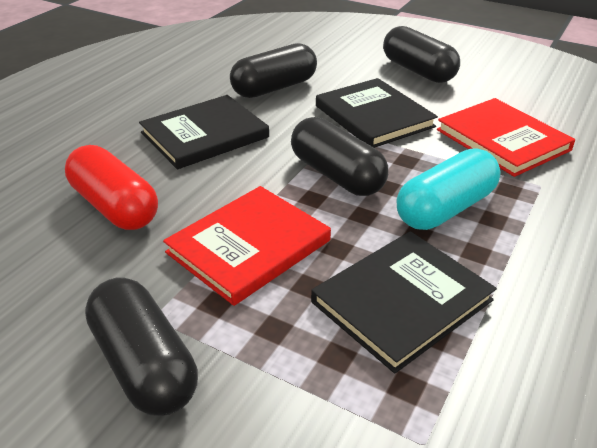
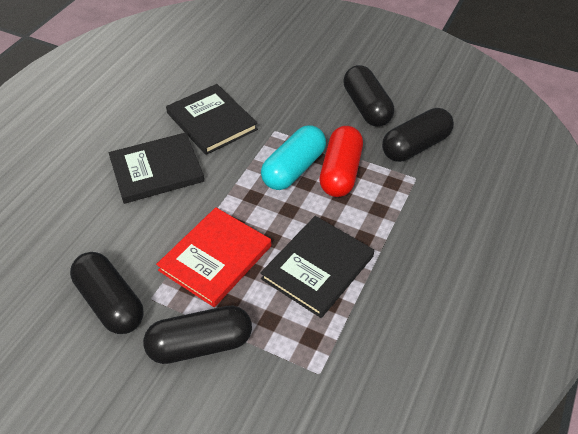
red book: 2 -> 1

